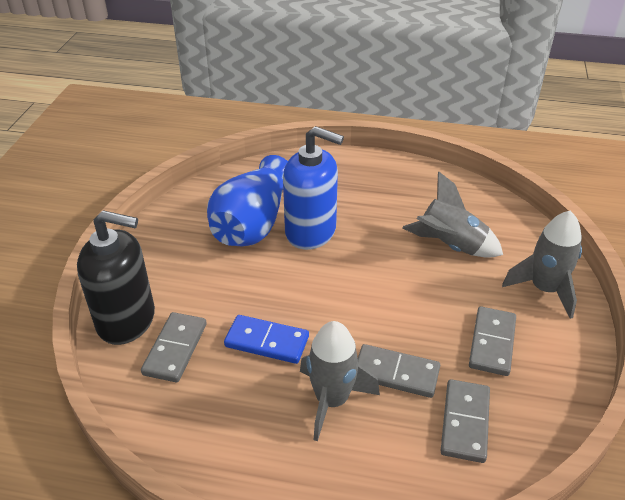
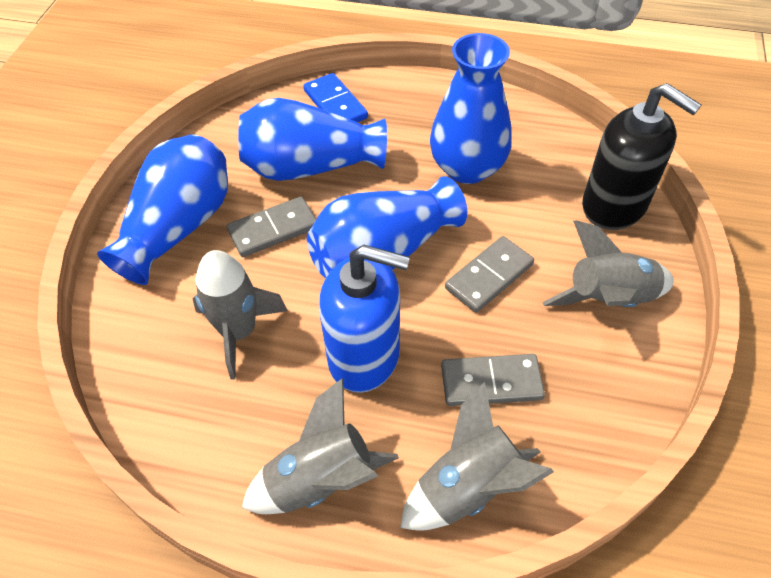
blue vase: 1 -> 4
grey domino: 4 -> 3
grey rocket: 3 -> 4

